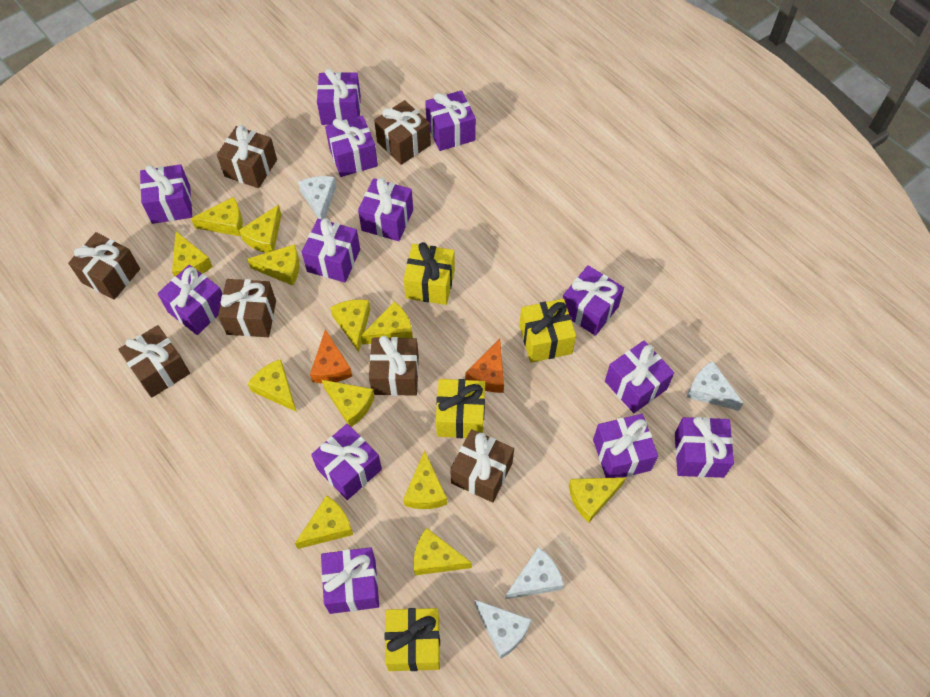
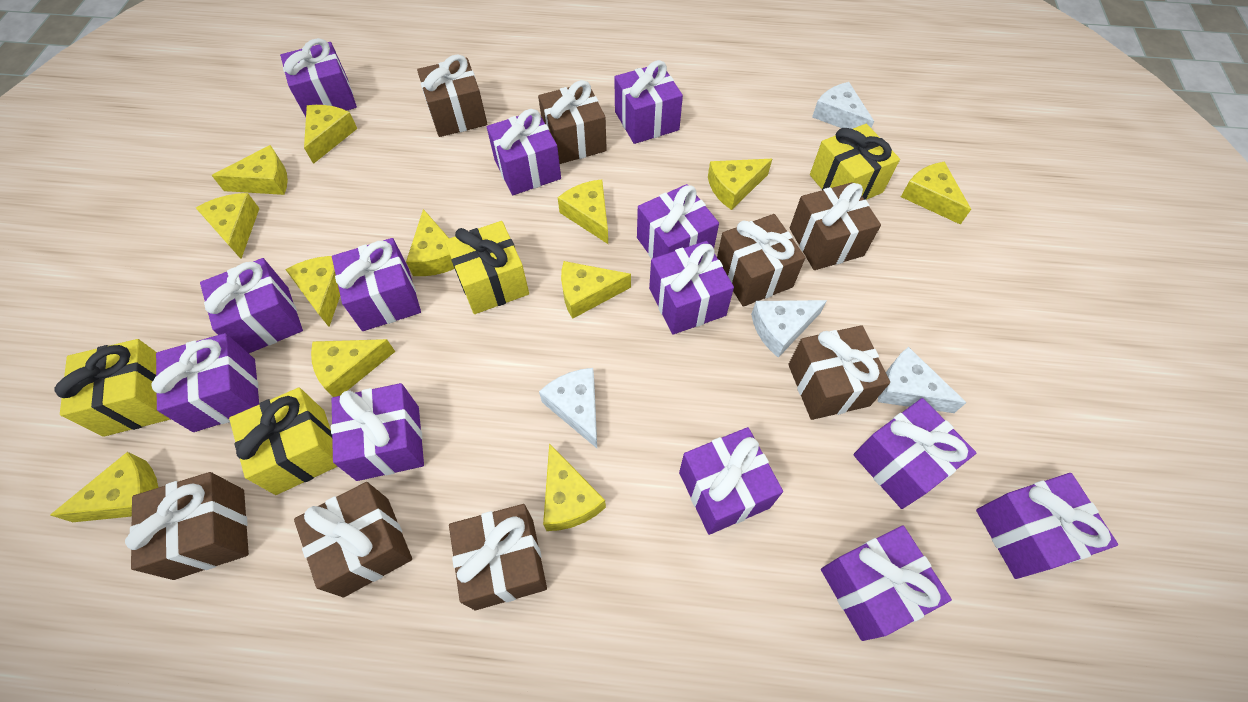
brown gift: 7 -> 8
orange cheese: 2 -> 0

